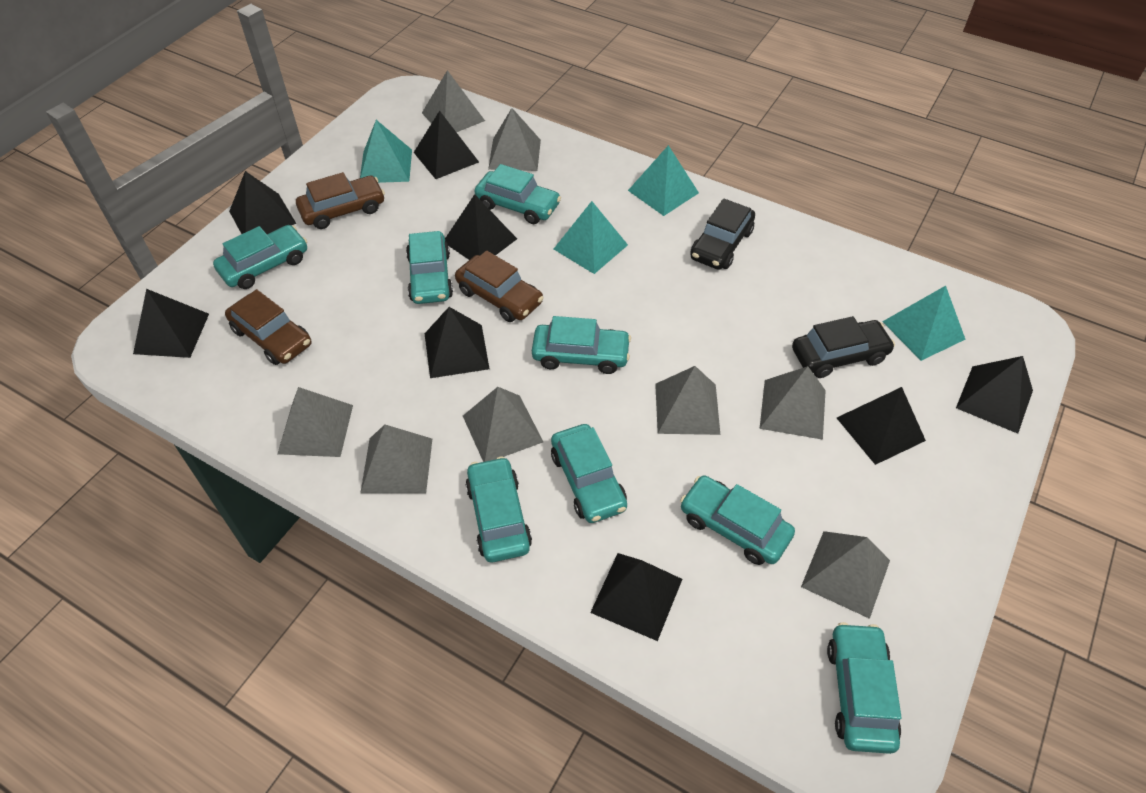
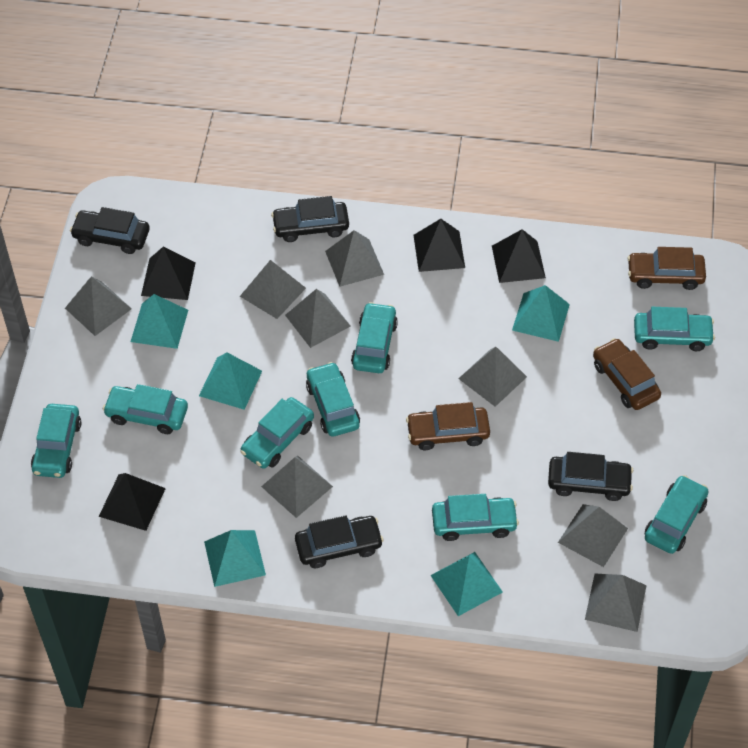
black car: 2 -> 4
black pyramid: 8 -> 4
turquoise pyramid: 4 -> 5

